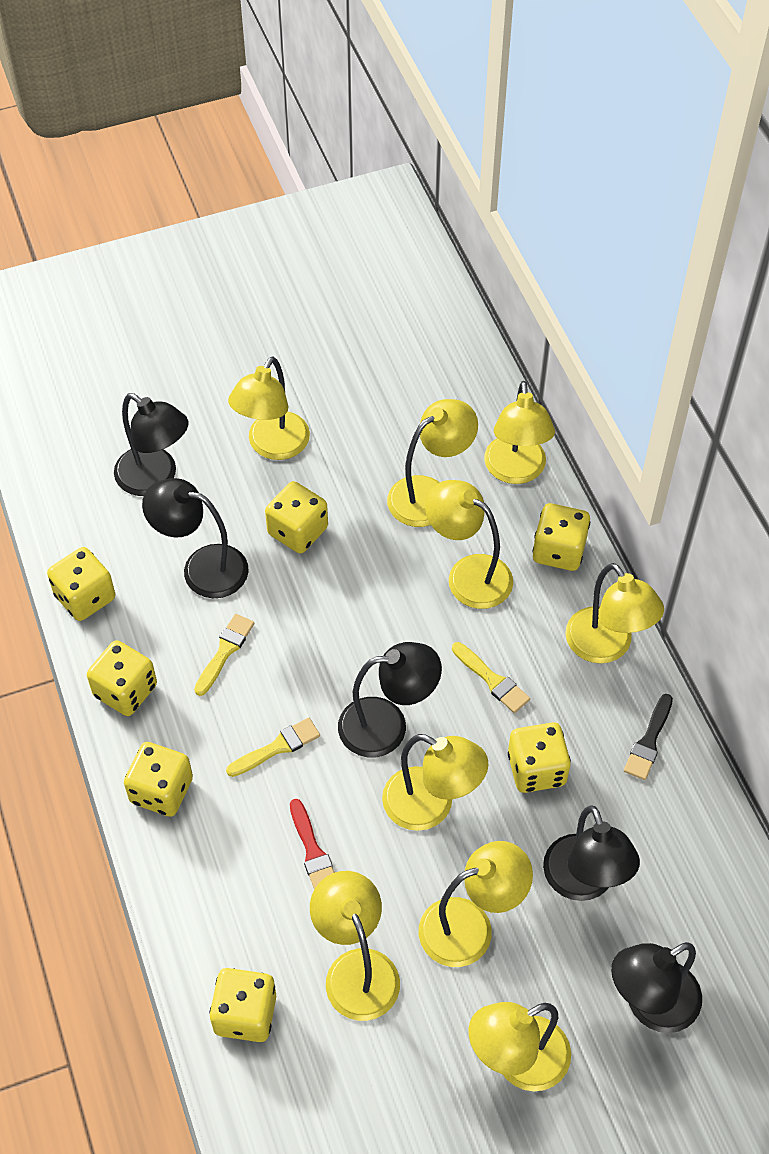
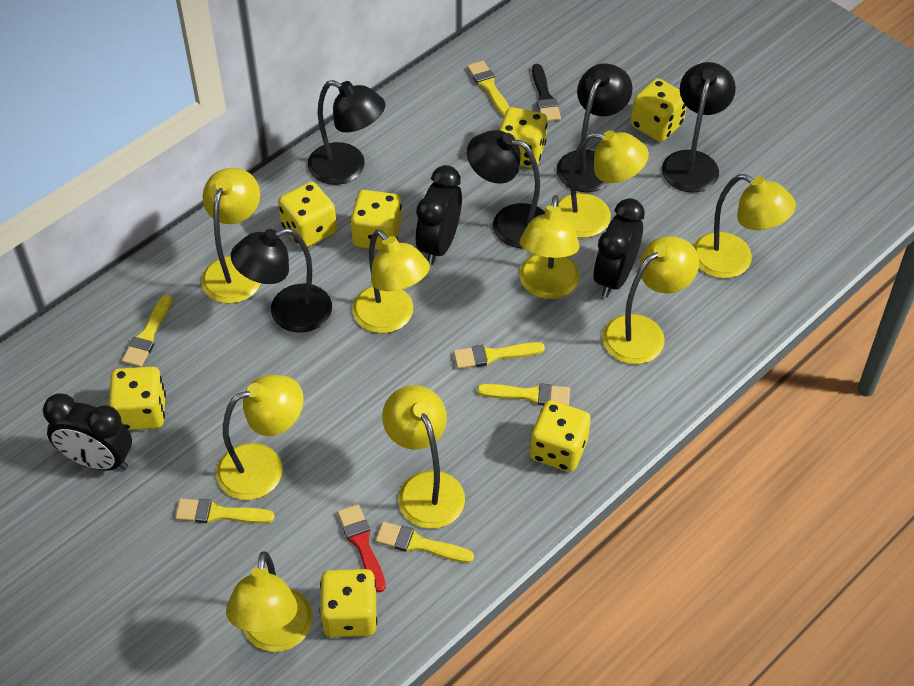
black clock: 0 -> 3
yellow brush: 3 -> 6

